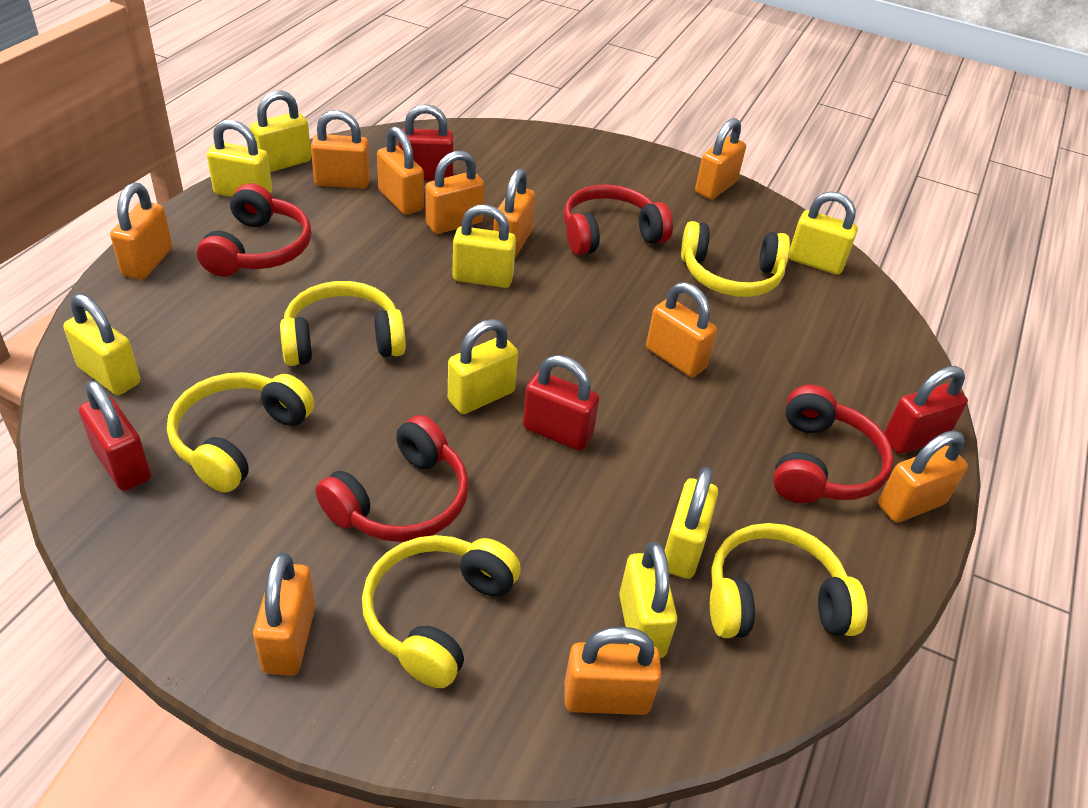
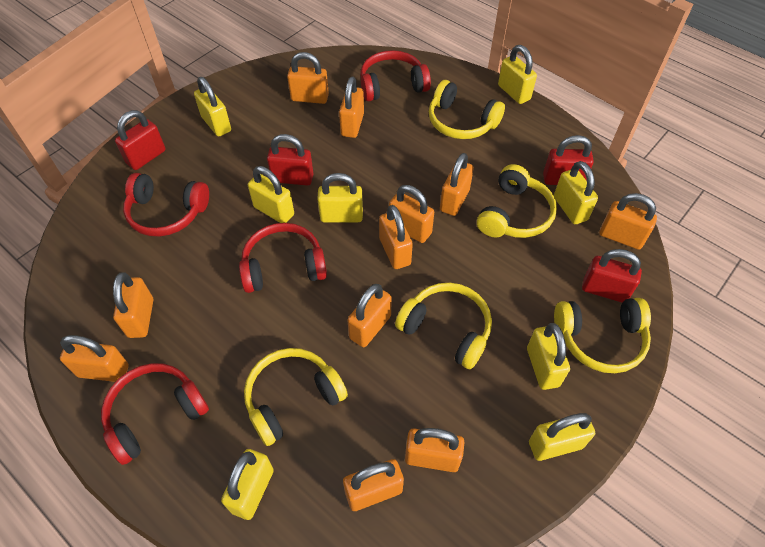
orange padlock: 10 -> 11

